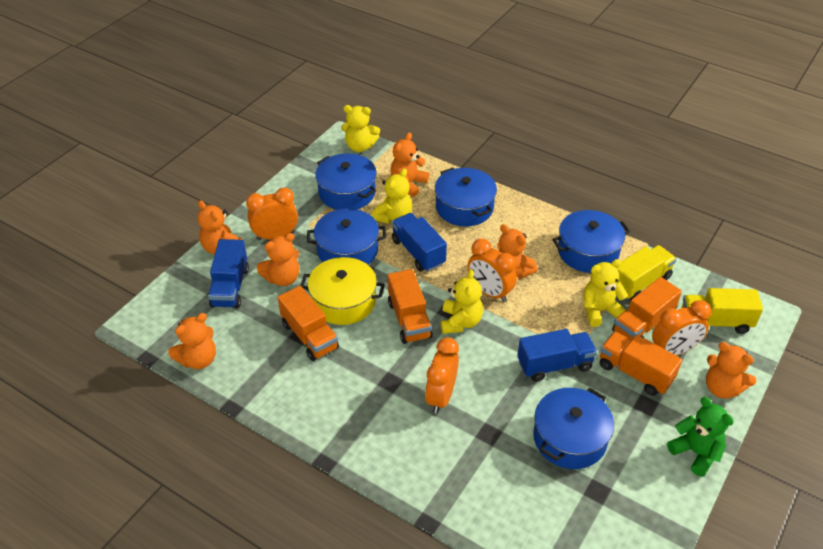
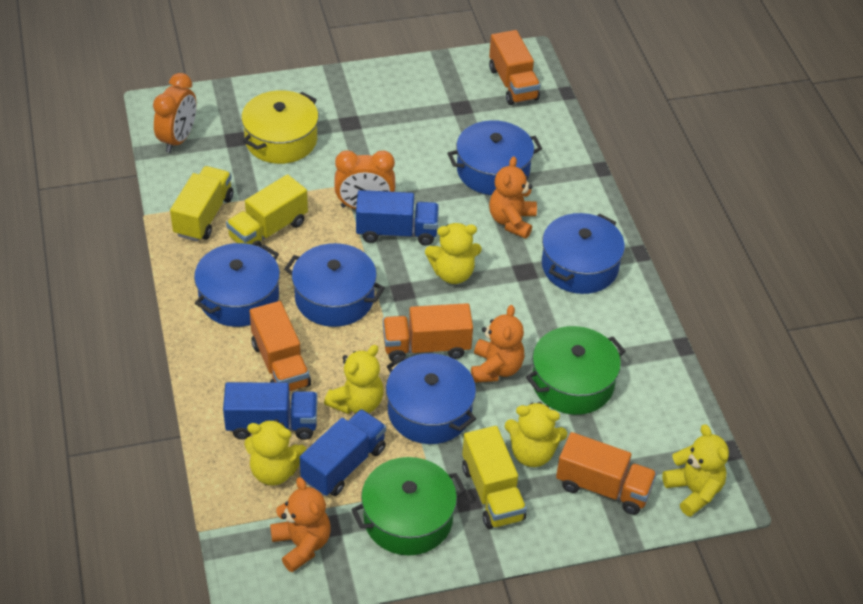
green pot: 0 -> 2
green teddy bear: 1 -> 0
orange clock: 4 -> 2
orange teddy bear: 6 -> 3
yellow teddy bear: 4 -> 5
yellow truck: 2 -> 3

